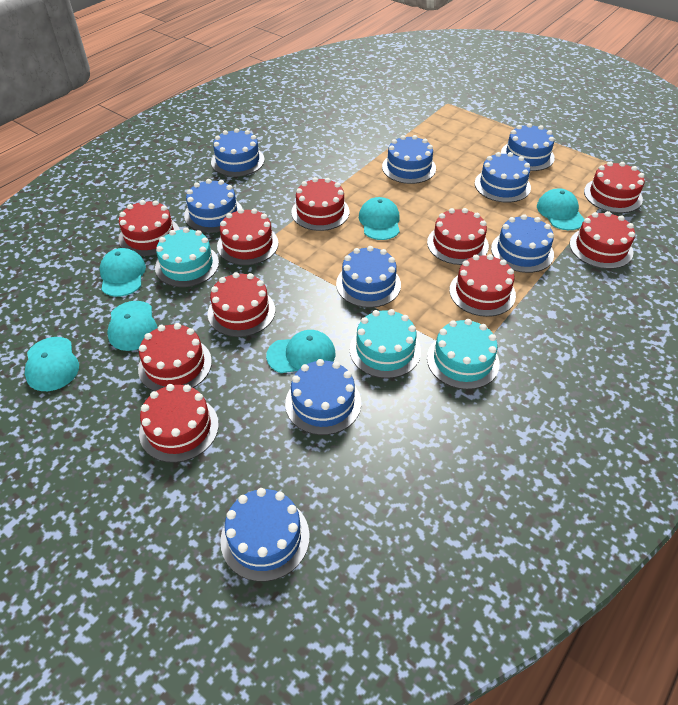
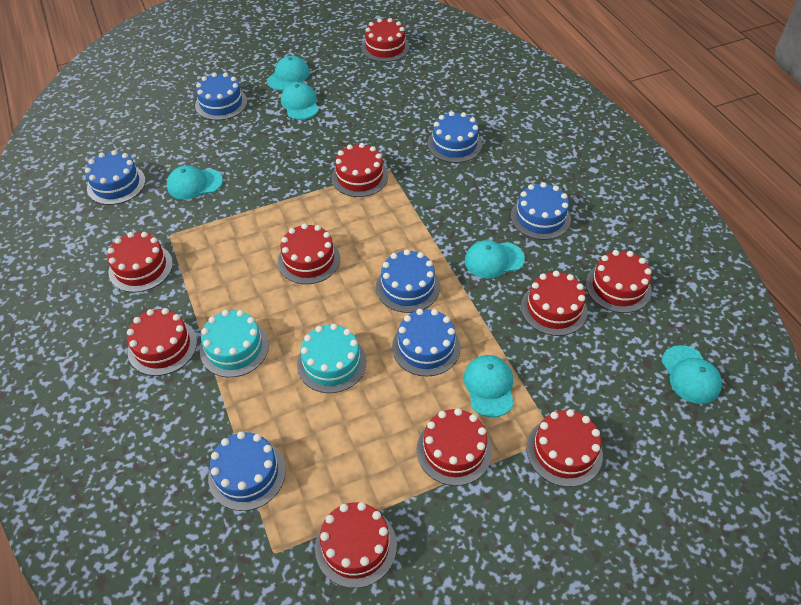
blue cake: 9 -> 7
turquoise cake: 3 -> 2

